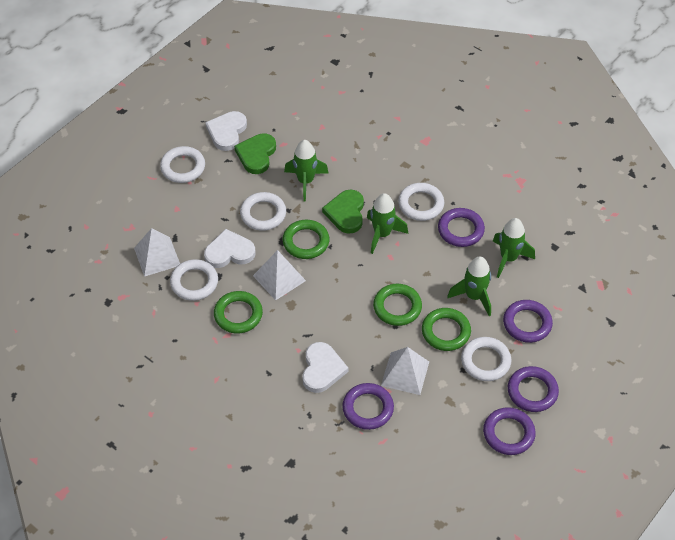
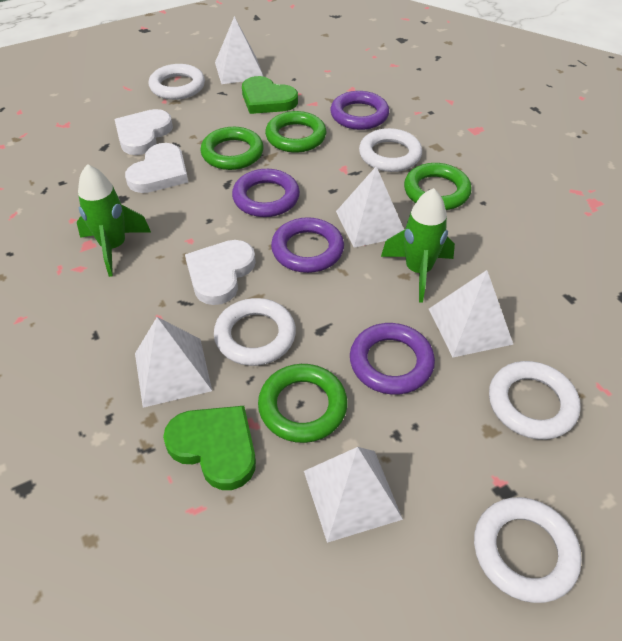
green rocket: 4 -> 2
purple ring: 5 -> 4
white pyramid: 3 -> 5

